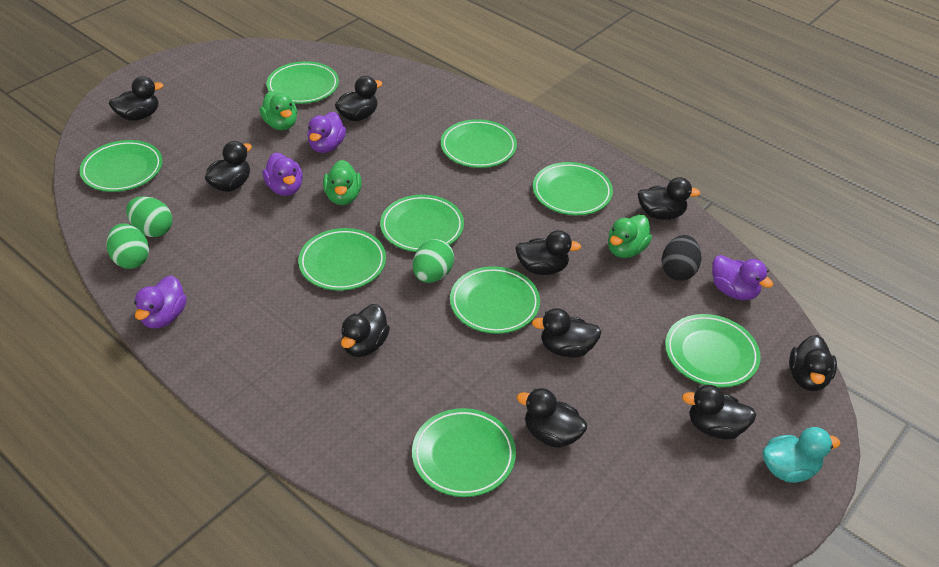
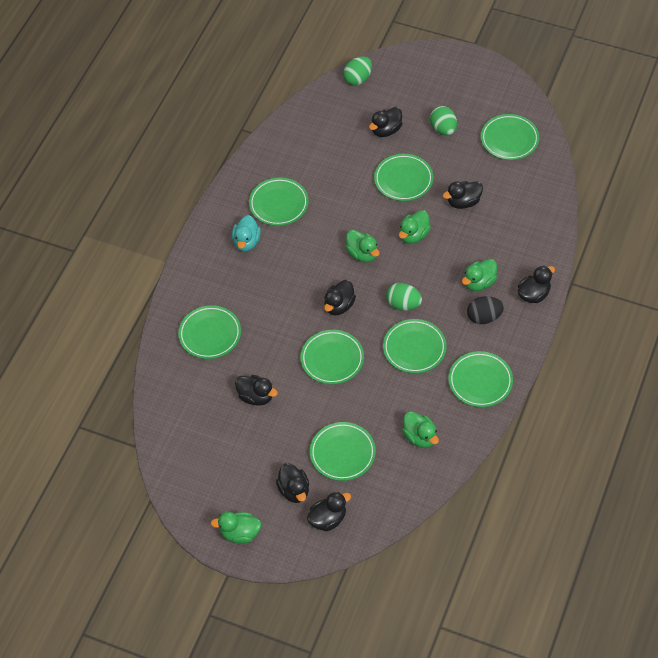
black duck: 10 -> 7
green duck: 3 -> 5
green plate: 9 -> 8
purple duck: 4 -> 0

